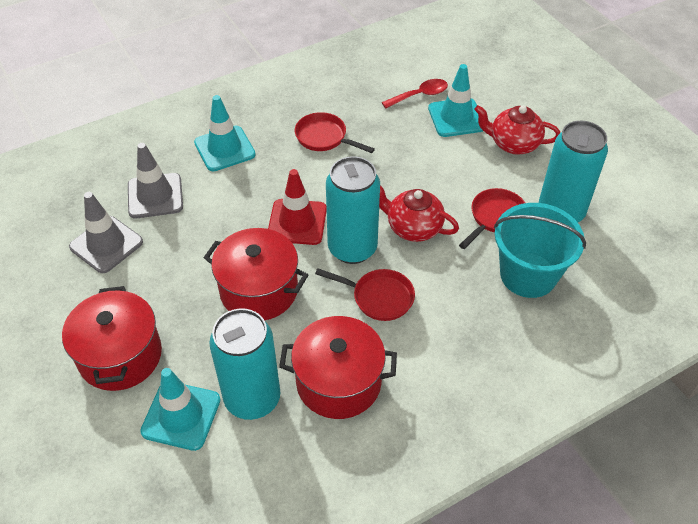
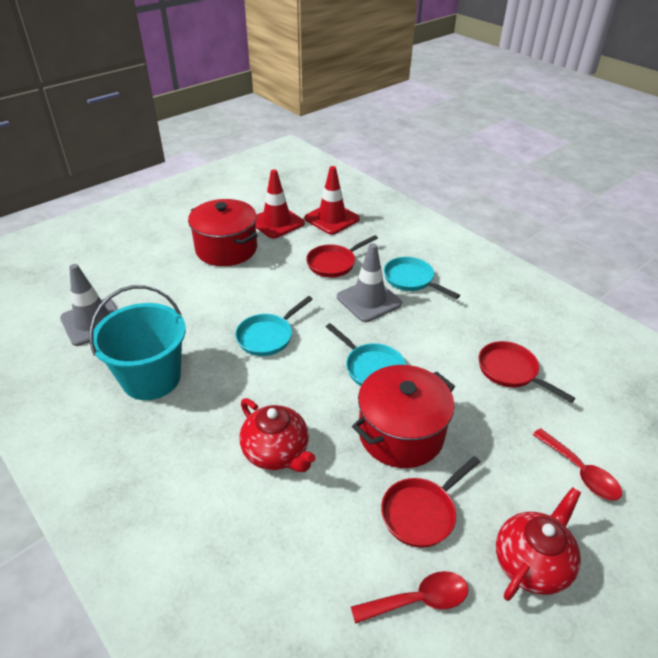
red pot: 3 -> 2
red spoon: 1 -> 2
red traffic cone: 1 -> 2
turquoise can: 3 -> 0
turquoise pan: 0 -> 3
turquoise traffic cone: 3 -> 0

